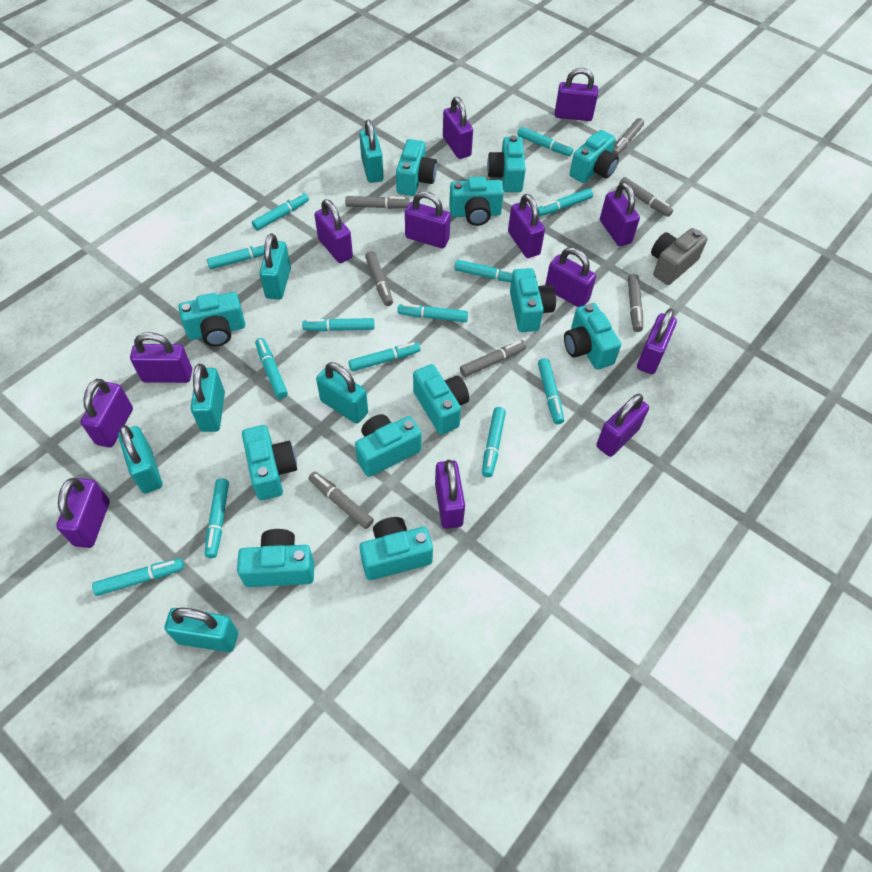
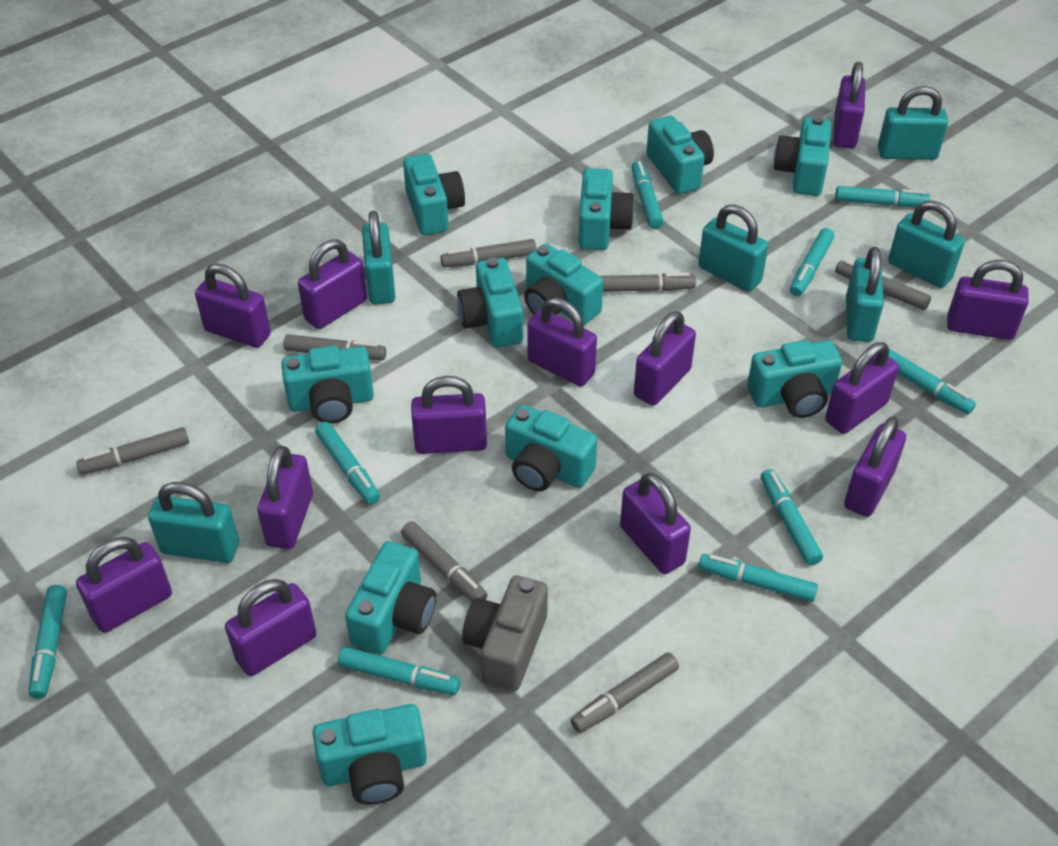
turquoise camera: 12 -> 11
turquoise marker: 13 -> 9

